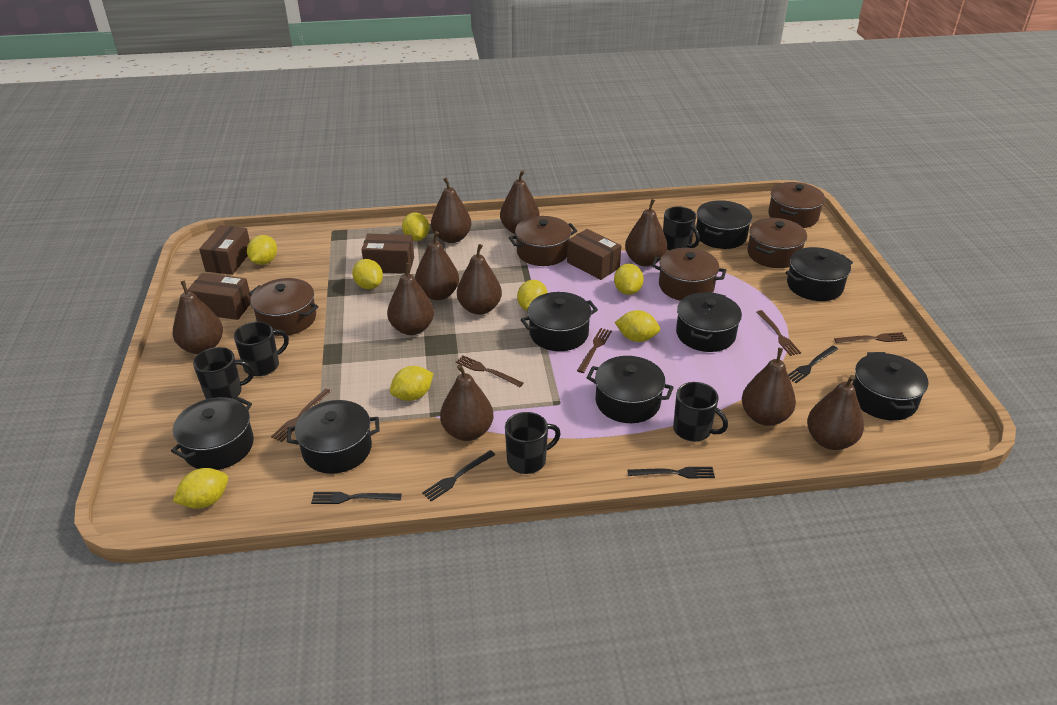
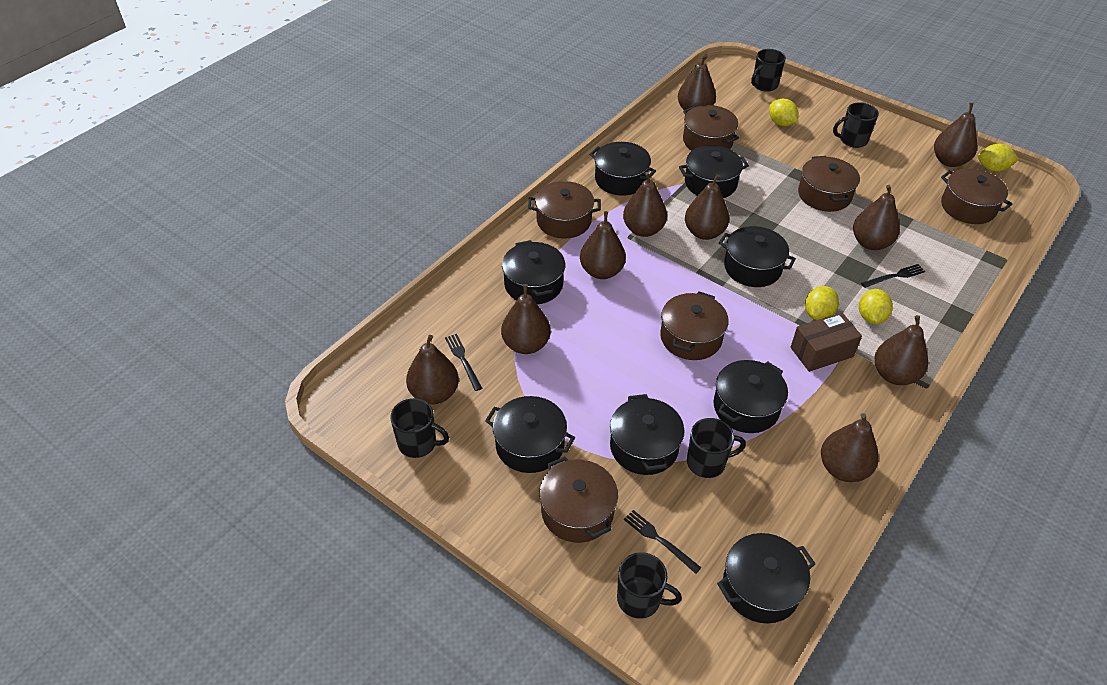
black fork: 4 -> 3
brown box: 4 -> 1
brown fork: 5 -> 0
brown pot: 5 -> 6
yellow lemon: 8 -> 4

